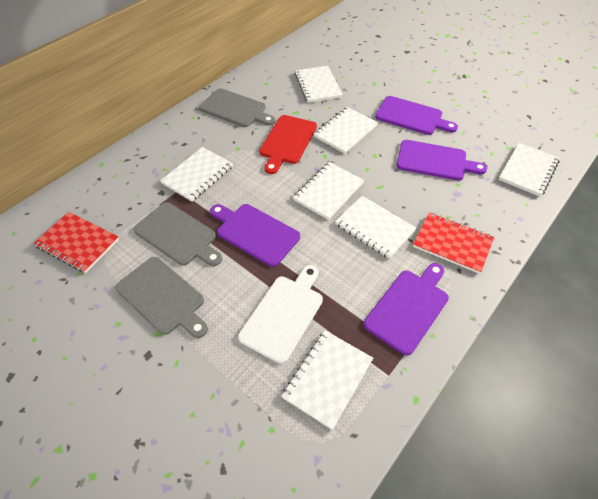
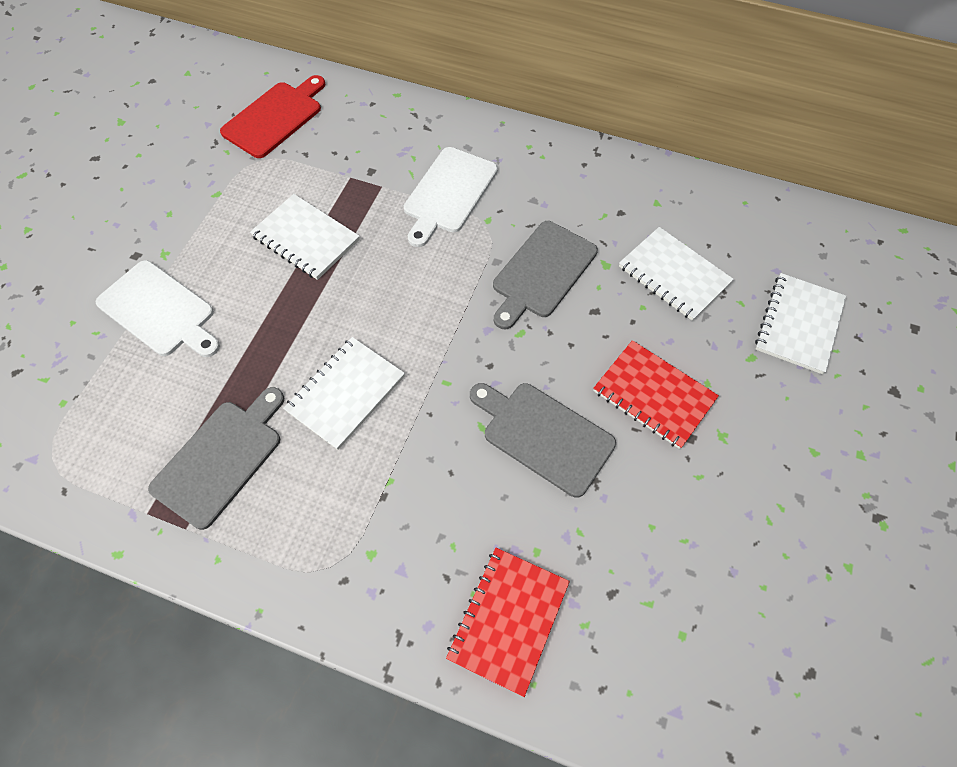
purple cutting board: 4 -> 0
white cutting board: 1 -> 2
white notebook: 7 -> 4

